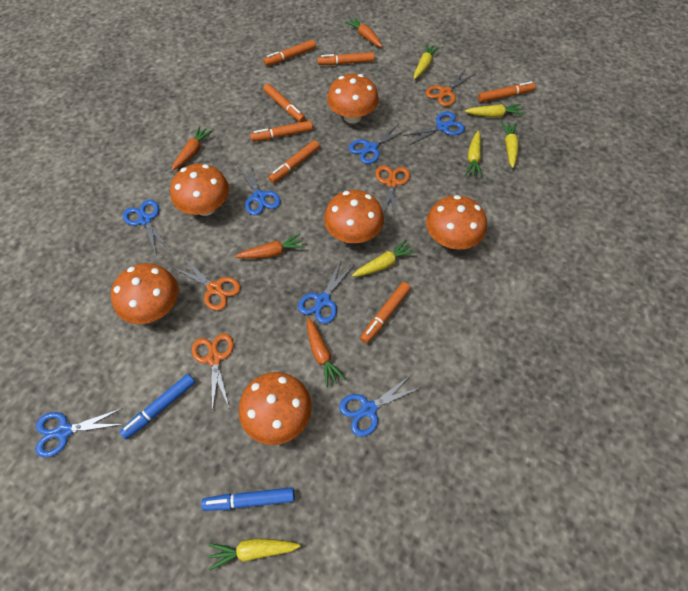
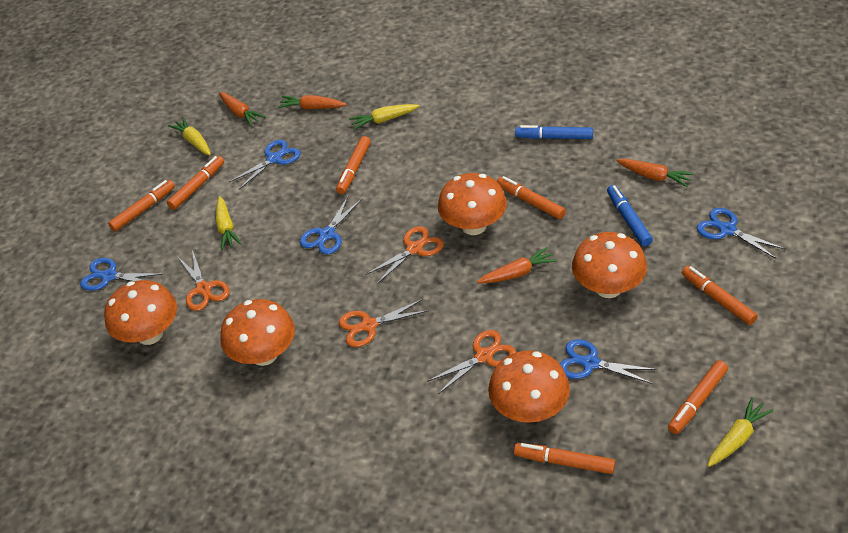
blue scissors: 7 -> 5
orange mushroom: 6 -> 5
yellow carrot: 6 -> 4

